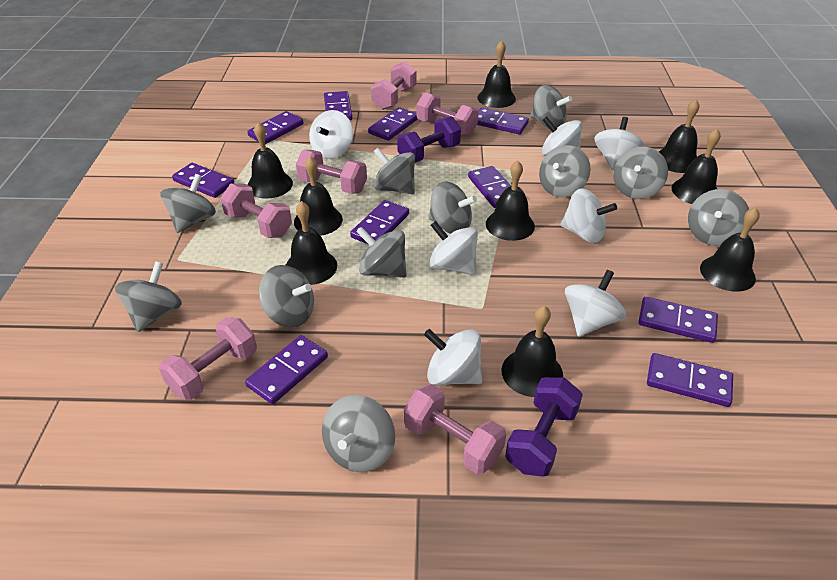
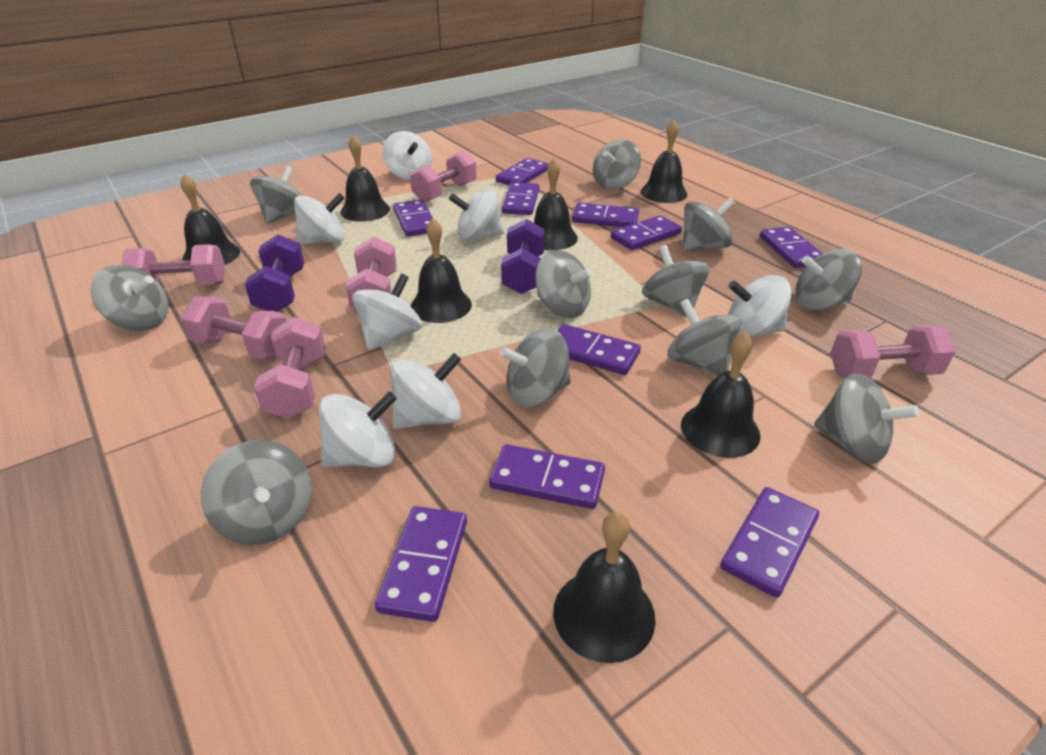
black bell: 9 -> 7

